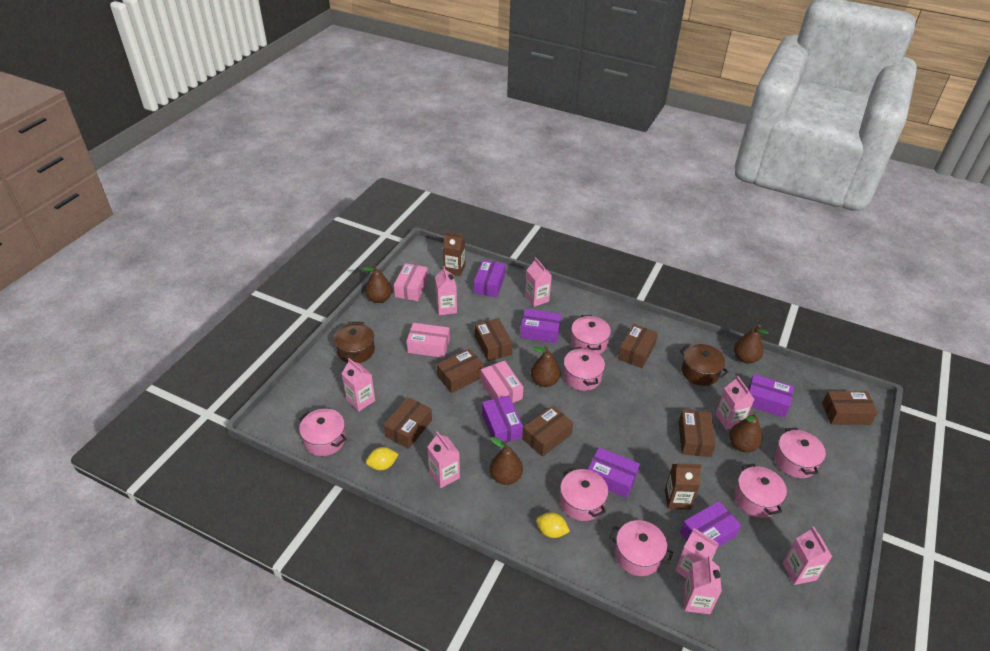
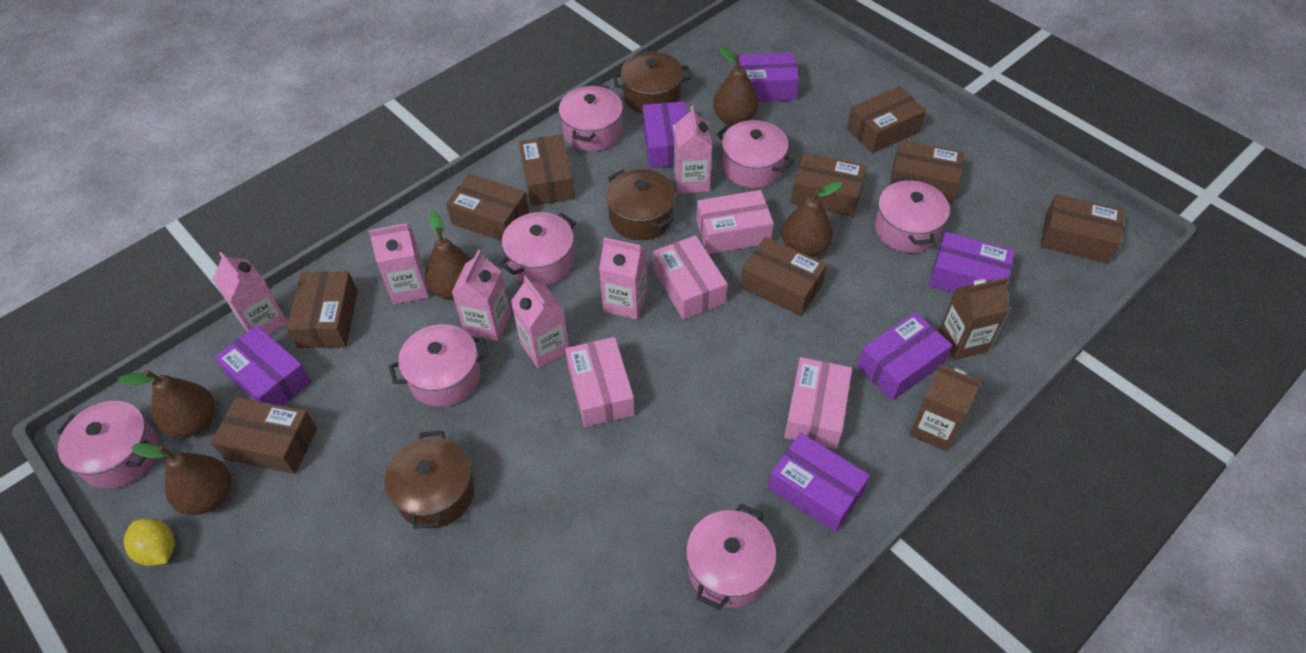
brown box: 7 -> 9
brown pot: 2 -> 3
pink box: 3 -> 4
pink carton: 8 -> 6
yellow lemon: 2 -> 1

